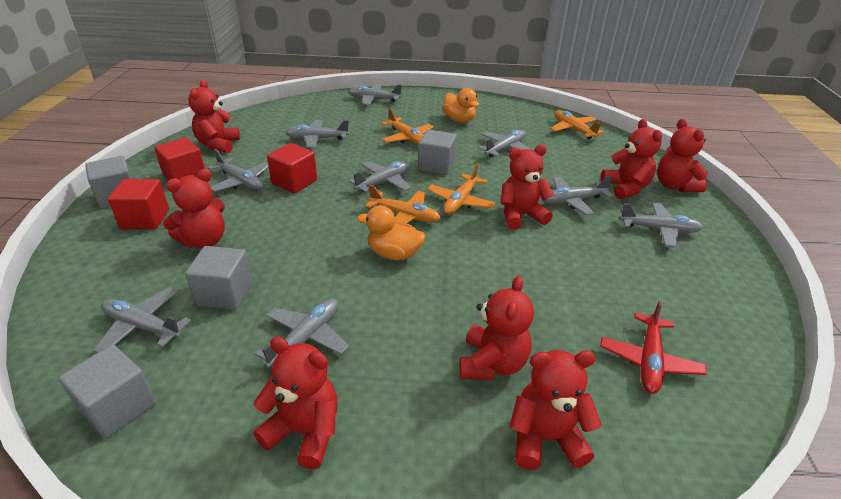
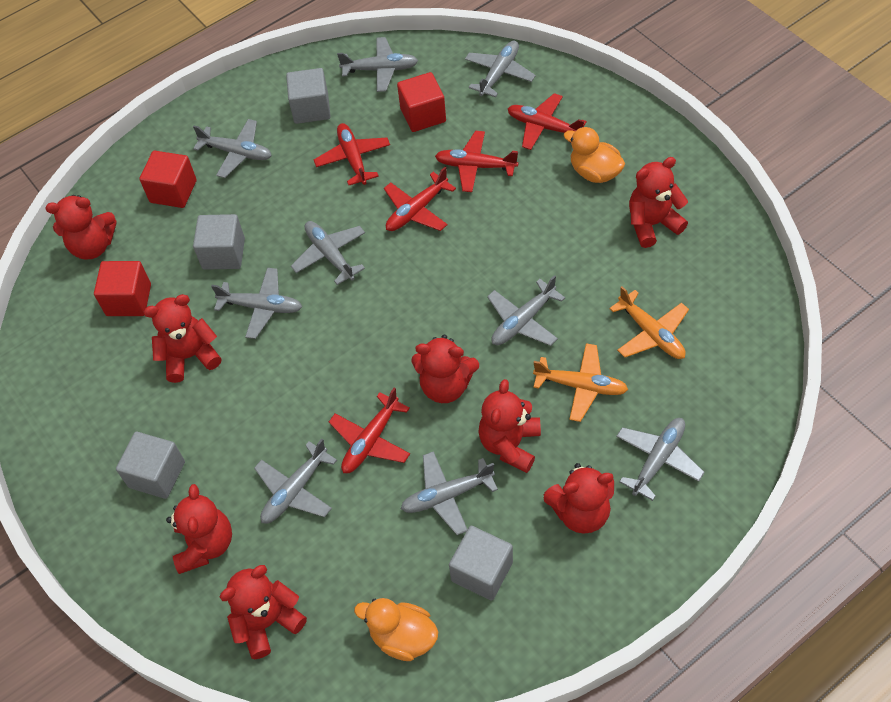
orange plane: 4 -> 2
red plane: 1 -> 5

